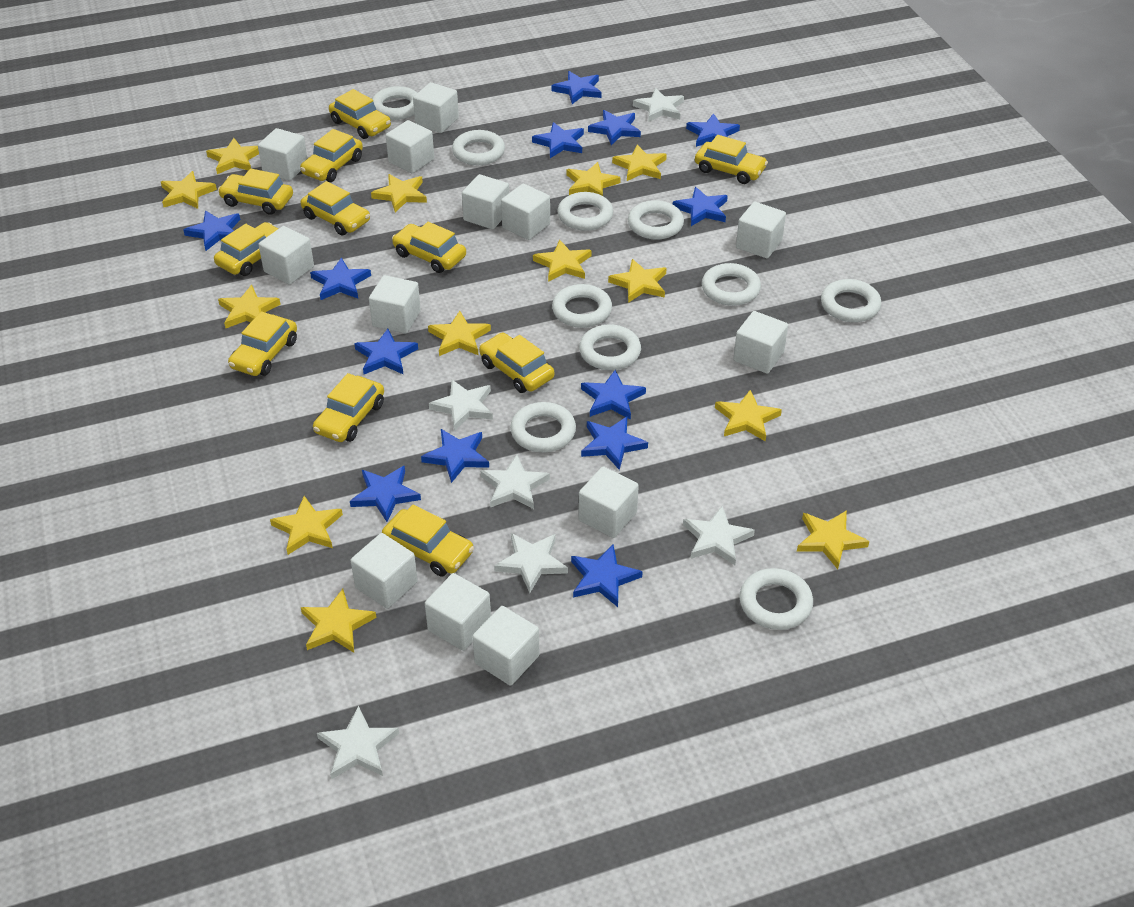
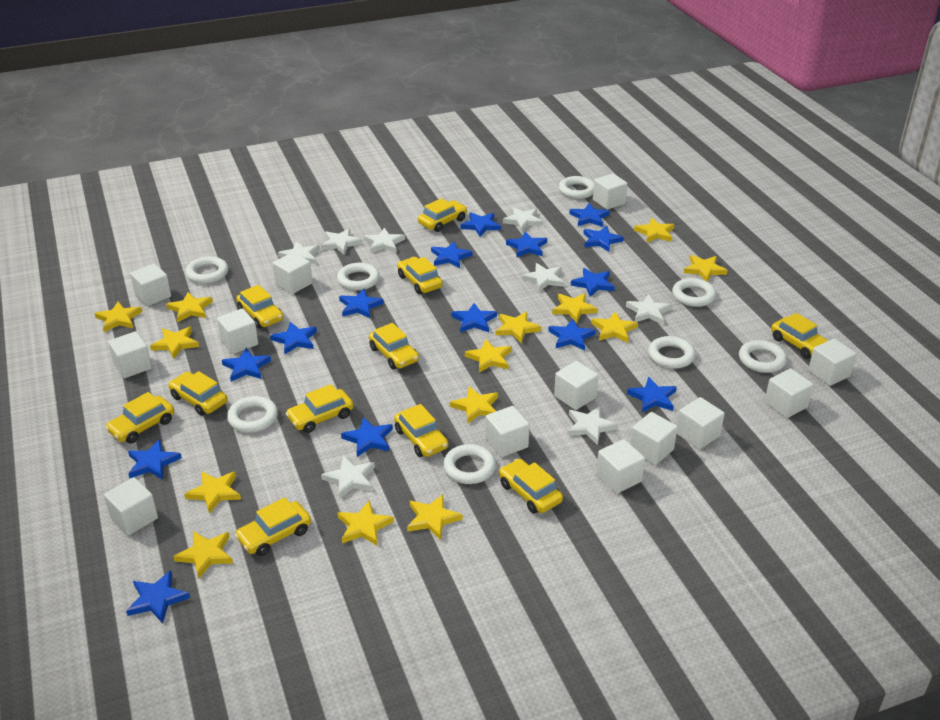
blue star: 13 -> 15
white ring: 10 -> 8
white star: 6 -> 8
yellow star: 13 -> 14

